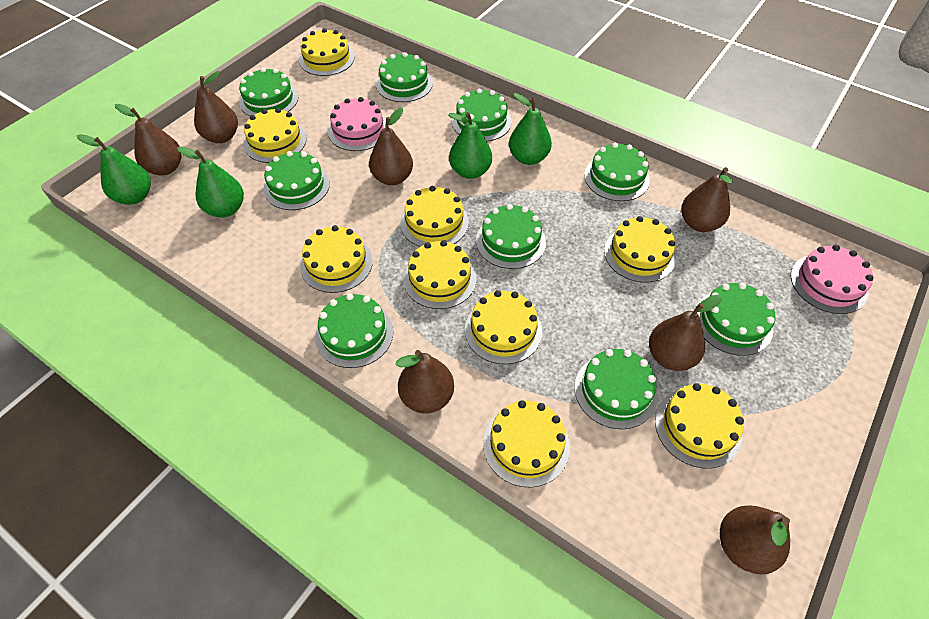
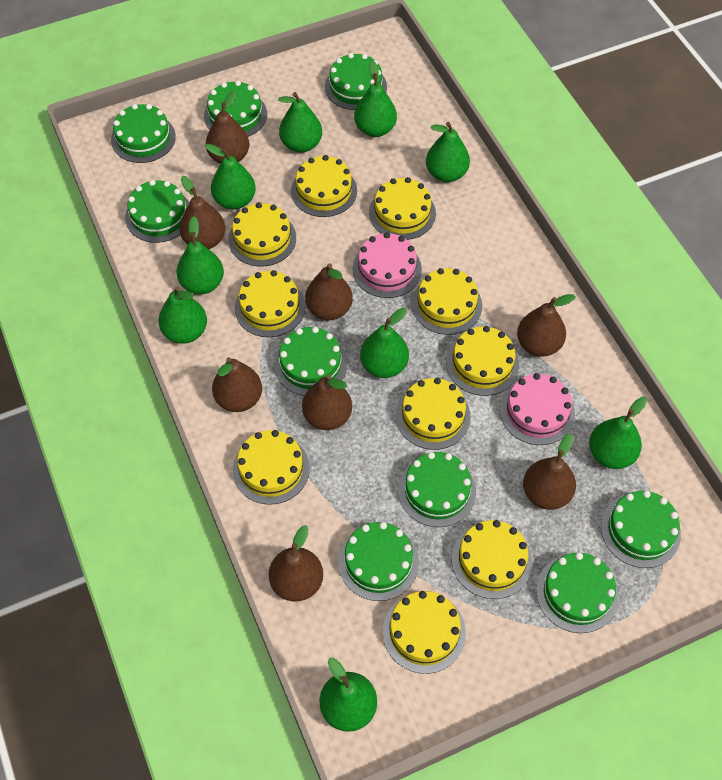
brown pear: 7 -> 8
green pear: 4 -> 9
yellow cake: 9 -> 10

